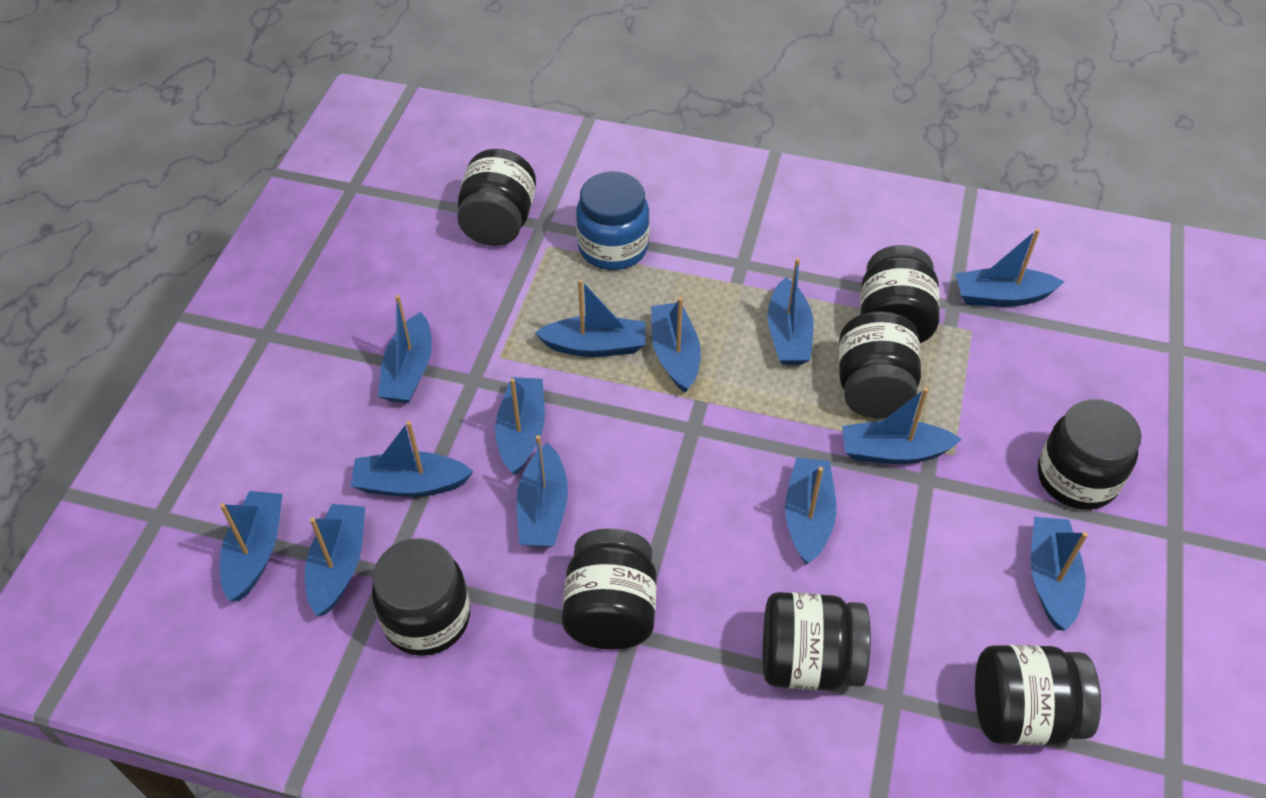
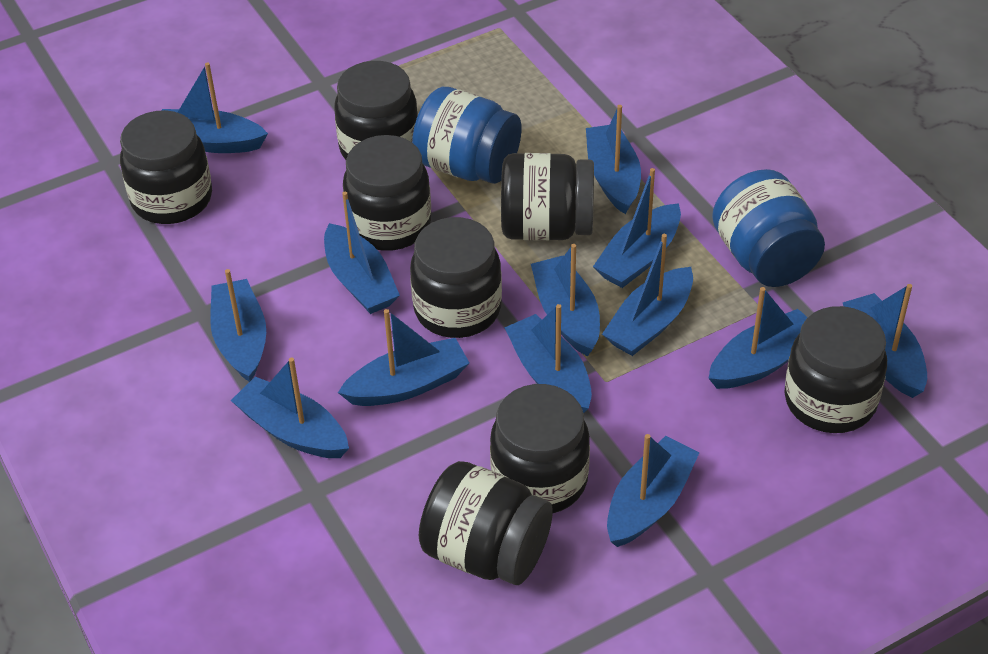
blue jar: 1 -> 2

